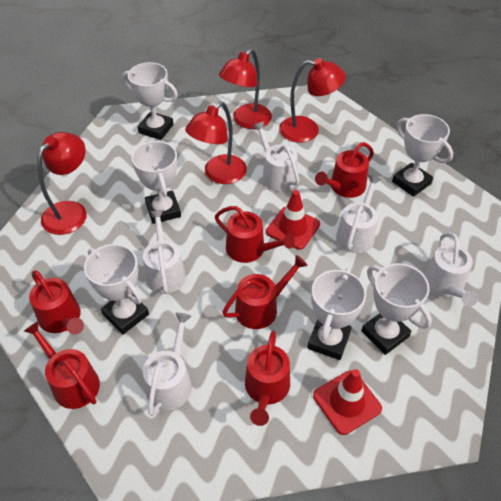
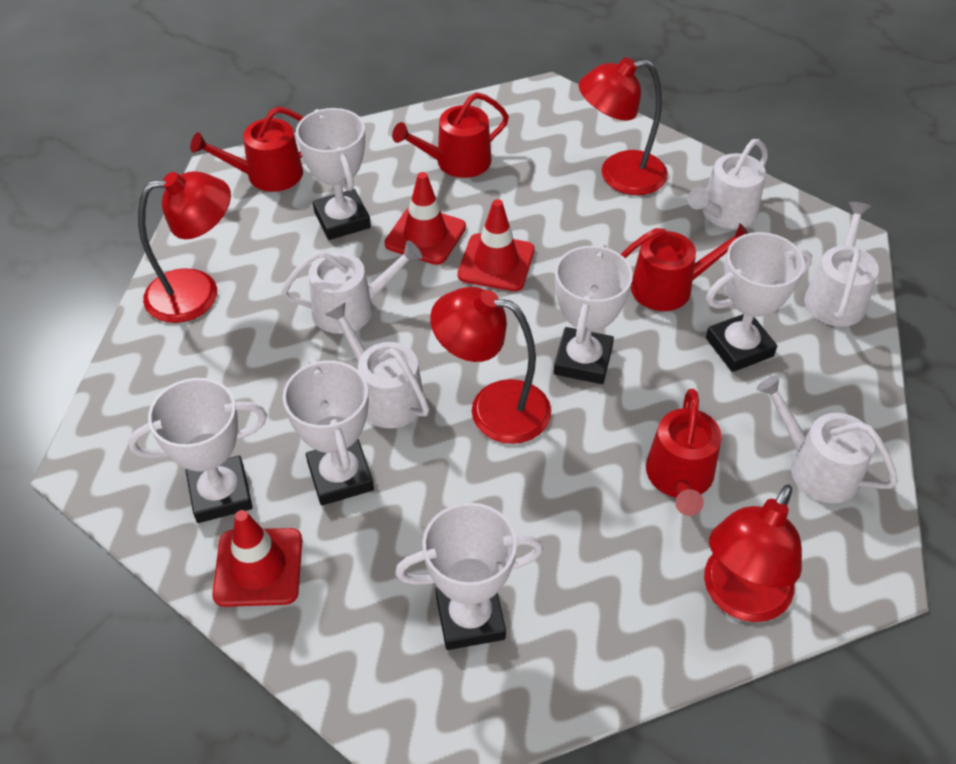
red traffic cone: 2 -> 3
red watering can: 6 -> 4

